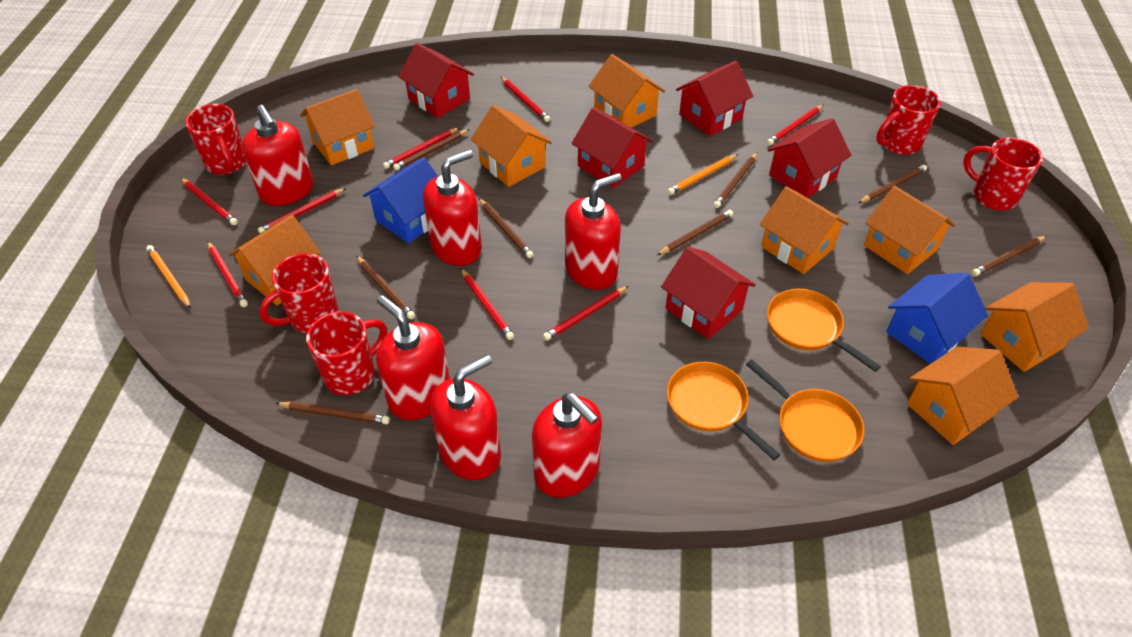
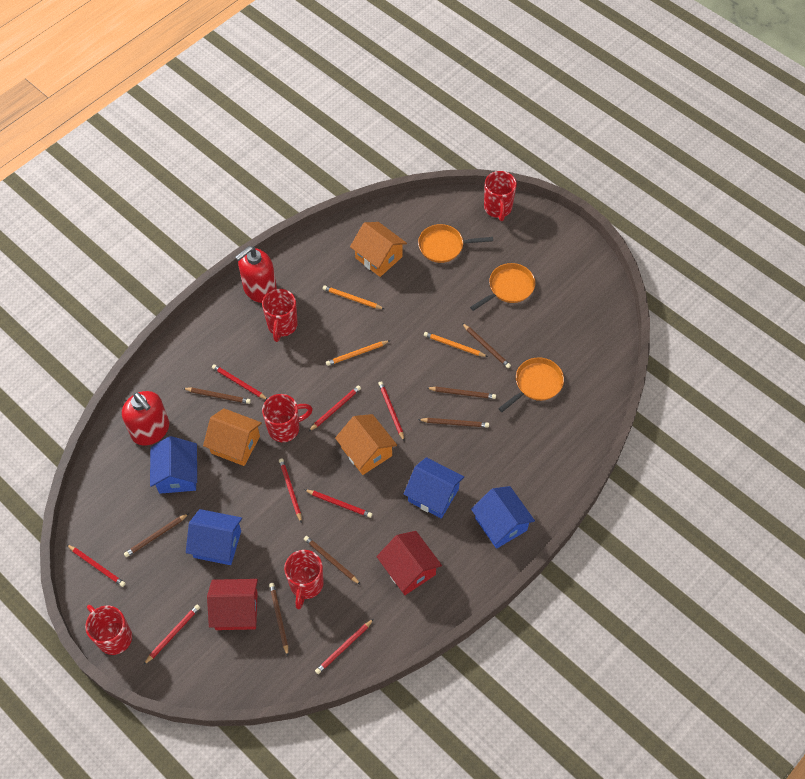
blue house: 2 -> 4
brown pencil: 8 -> 7
orange house: 8 -> 3
orange pencil: 2 -> 3
red house: 5 -> 2
red soap dispenser: 6 -> 2

